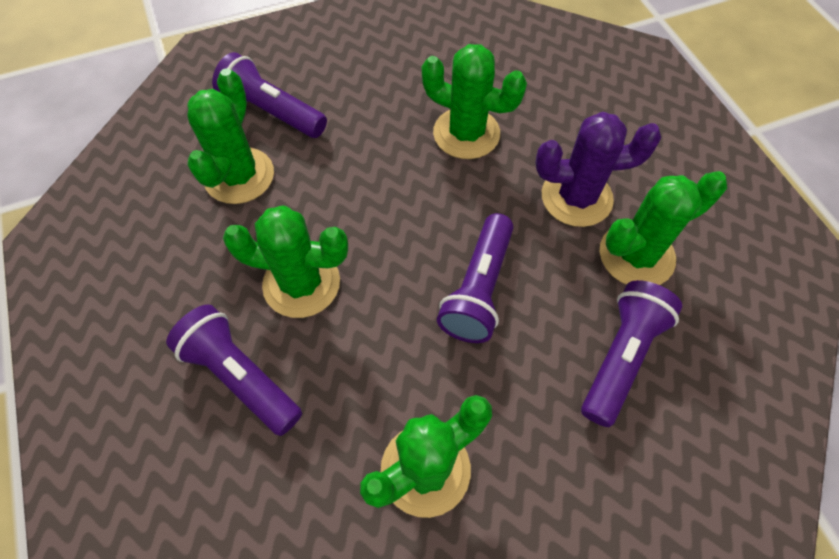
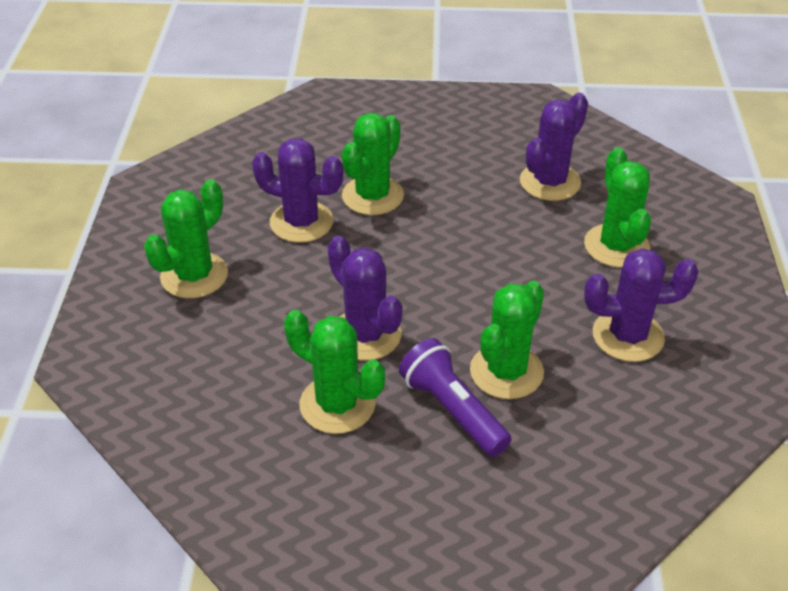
purple cactus: 1 -> 4
purple flashlight: 4 -> 1

